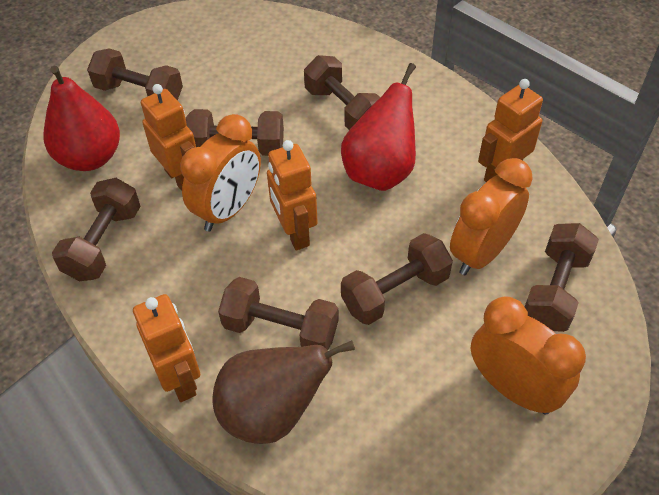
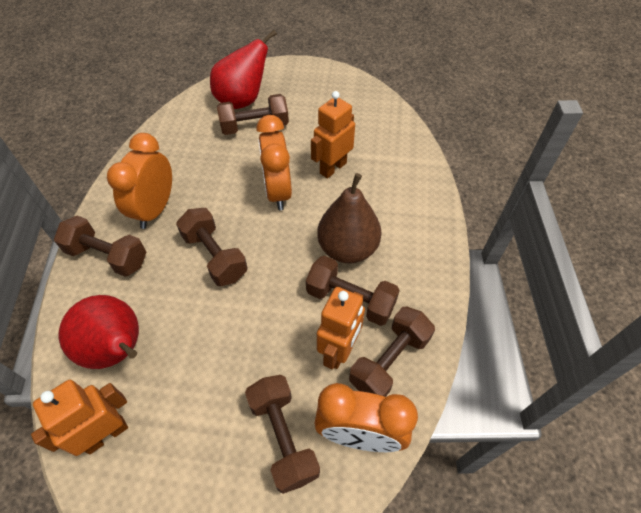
brown dumbbell: 7 -> 6
orange robot: 4 -> 3

